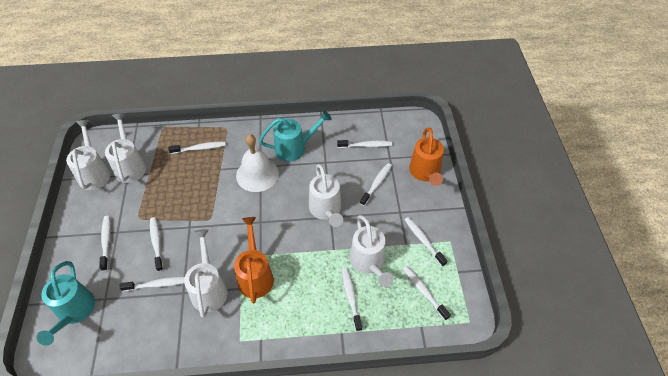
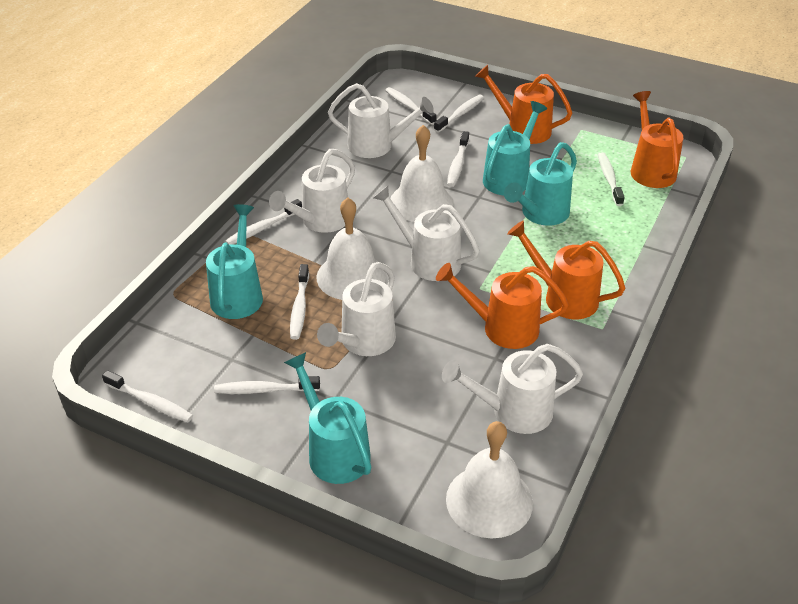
orange watering can: 2 -> 4
turquoise watering can: 2 -> 4
white bell: 1 -> 3
white toothbrush: 9 -> 8

